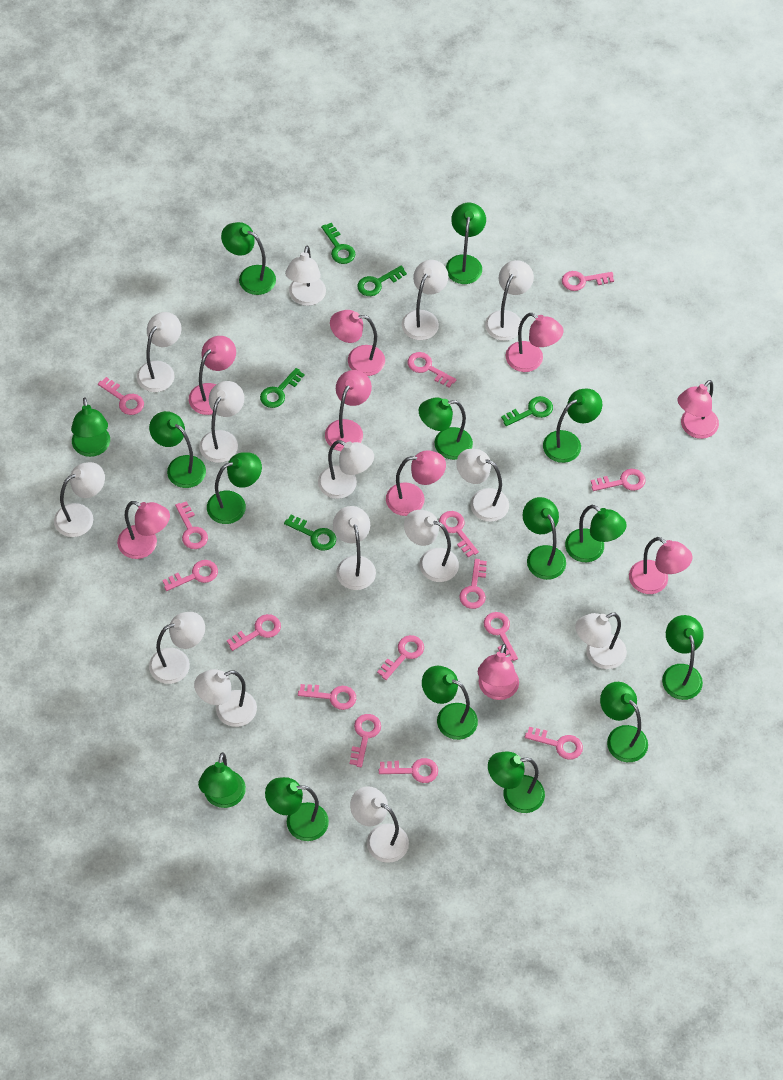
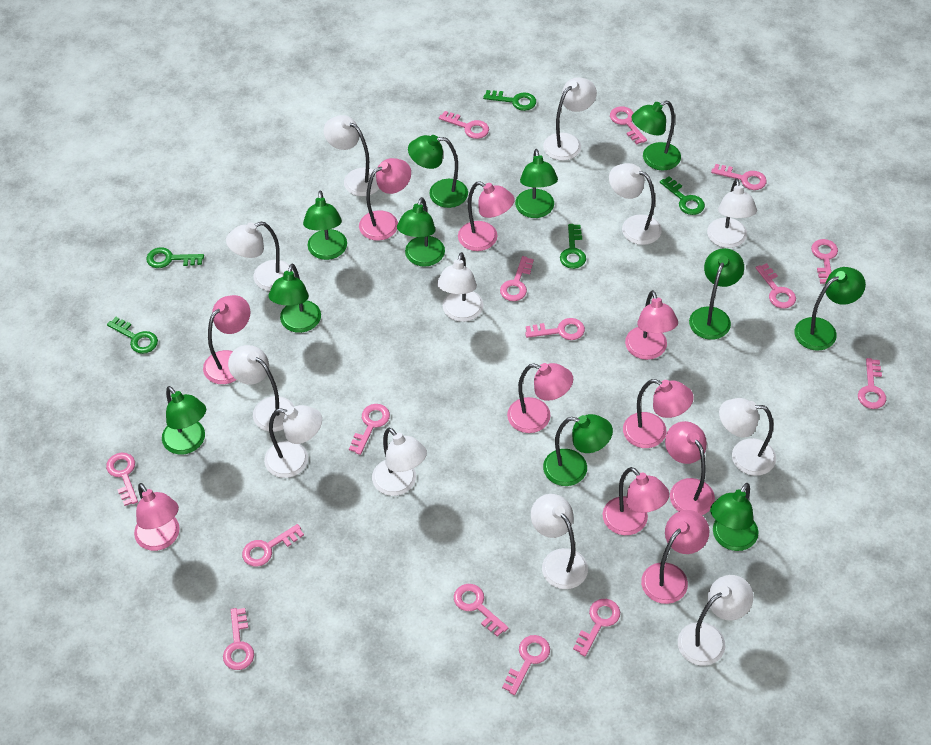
green lamp: 15 -> 11
pink lamp: 9 -> 10
white lamp: 14 -> 12

